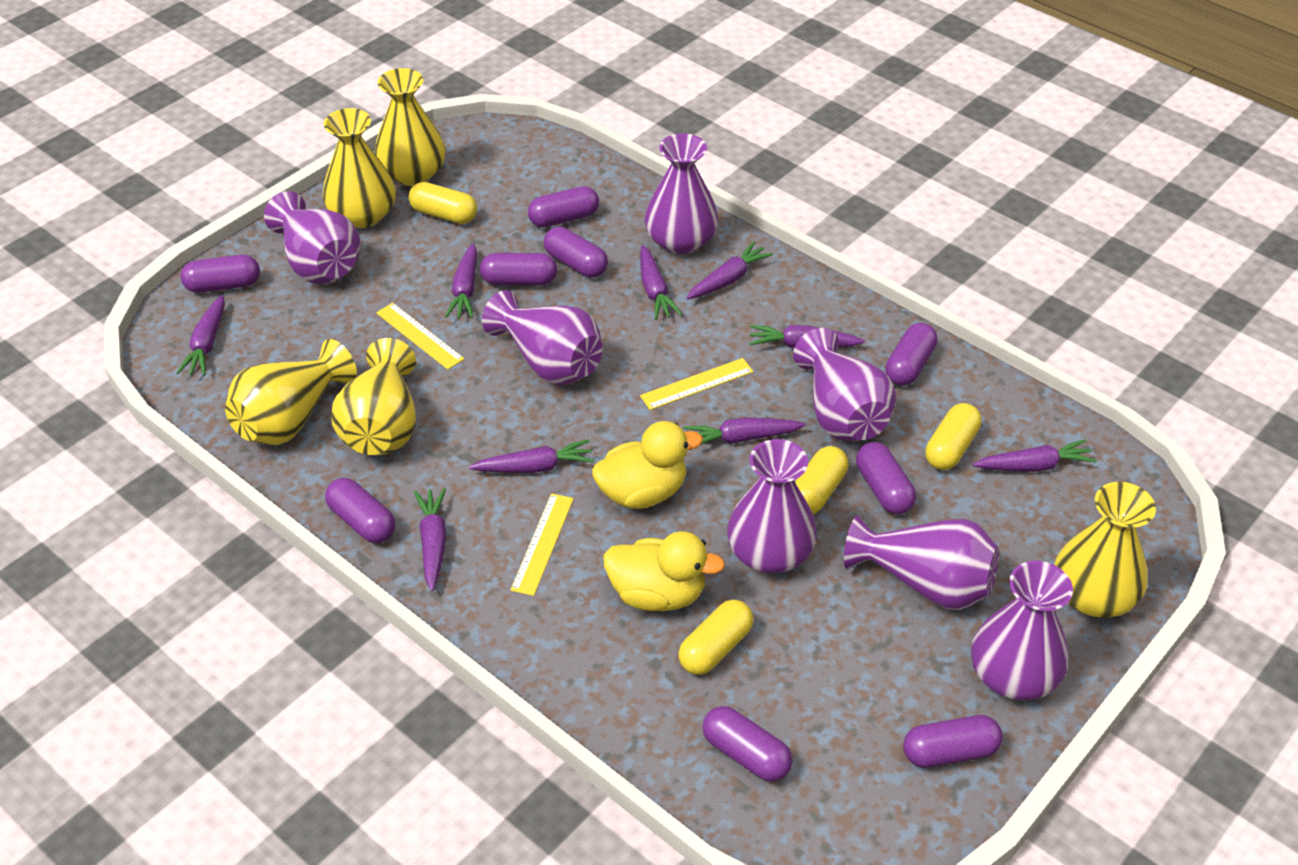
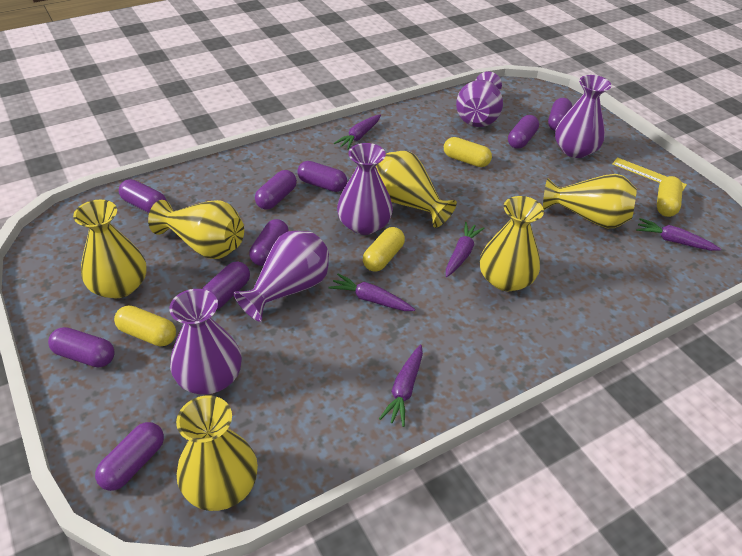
purple carrot: 9 -> 5
purple vase: 7 -> 5
yellow duck: 2 -> 0
yellow ruler: 3 -> 1
yellow vase: 5 -> 6

